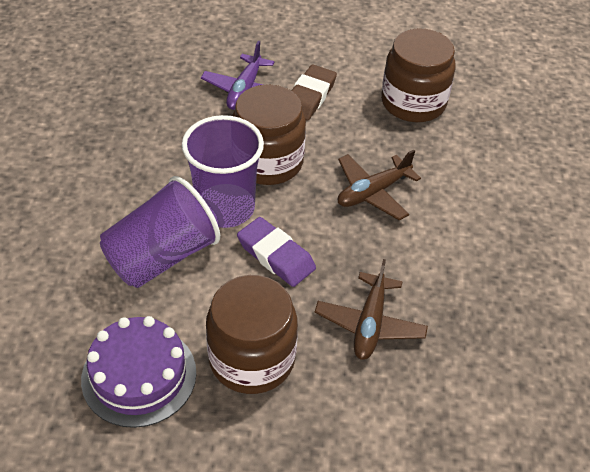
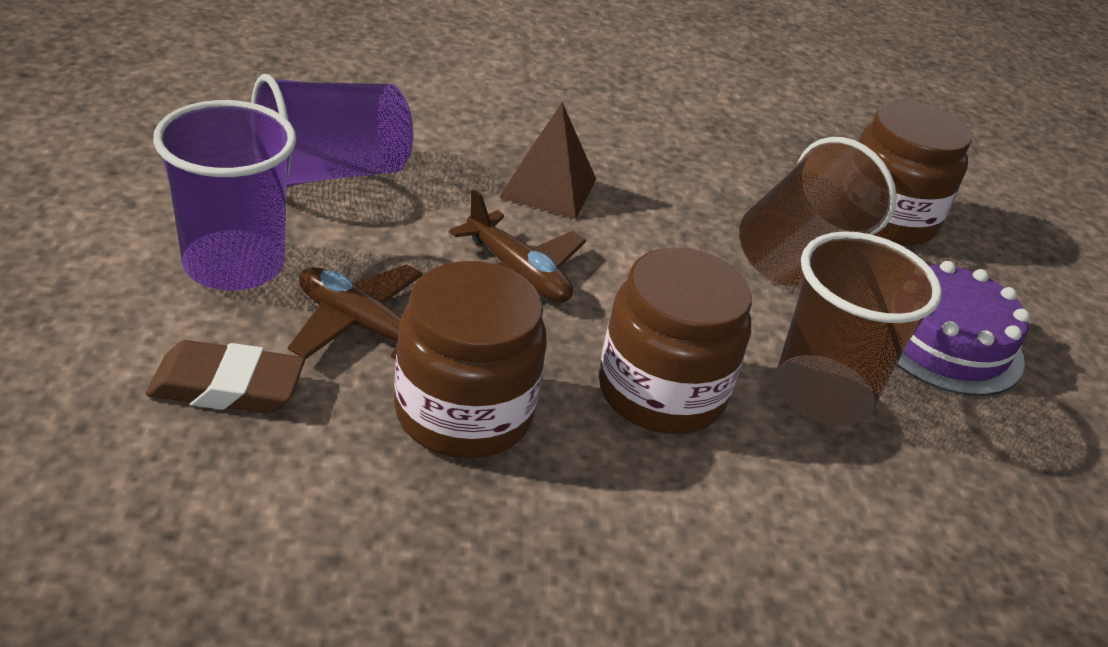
brown cup: 0 -> 2
brown pyramid: 0 -> 1
purple eraser: 1 -> 0
purple plane: 1 -> 0

